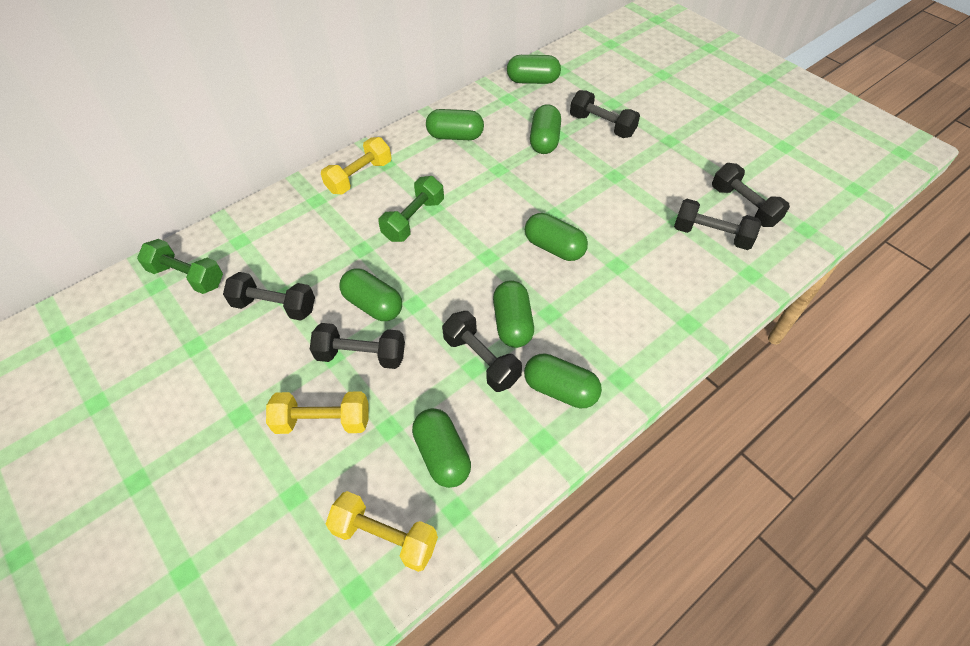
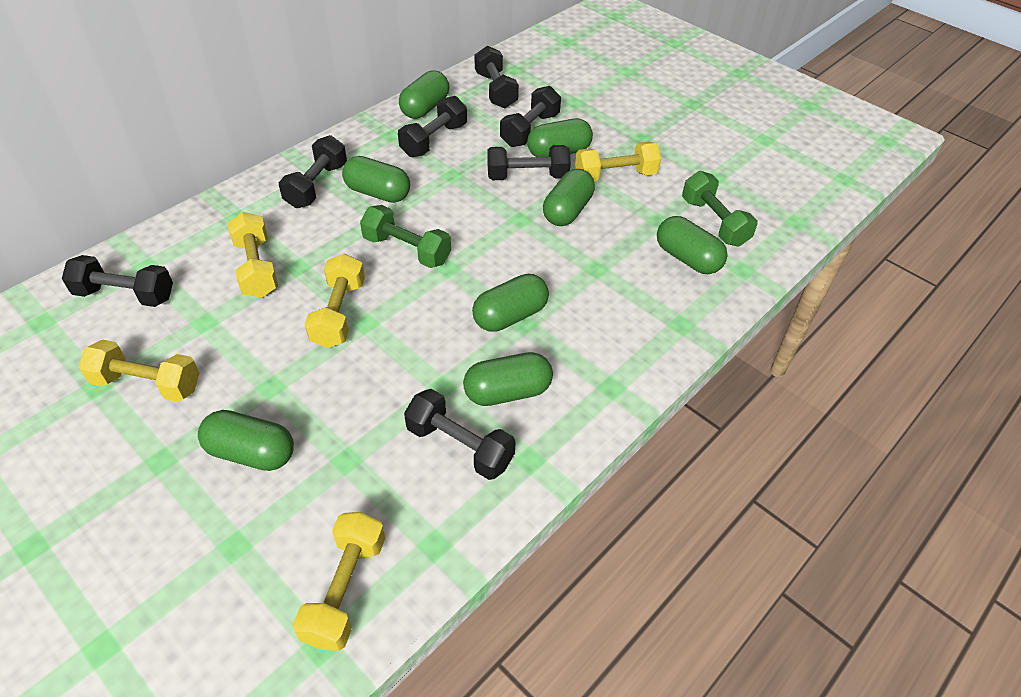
black dumbbell: 6 -> 7
yellow dumbbell: 3 -> 5

